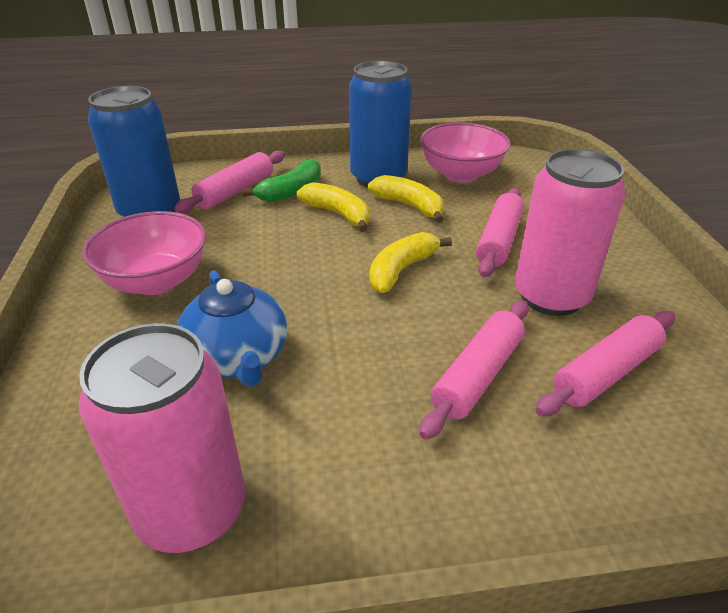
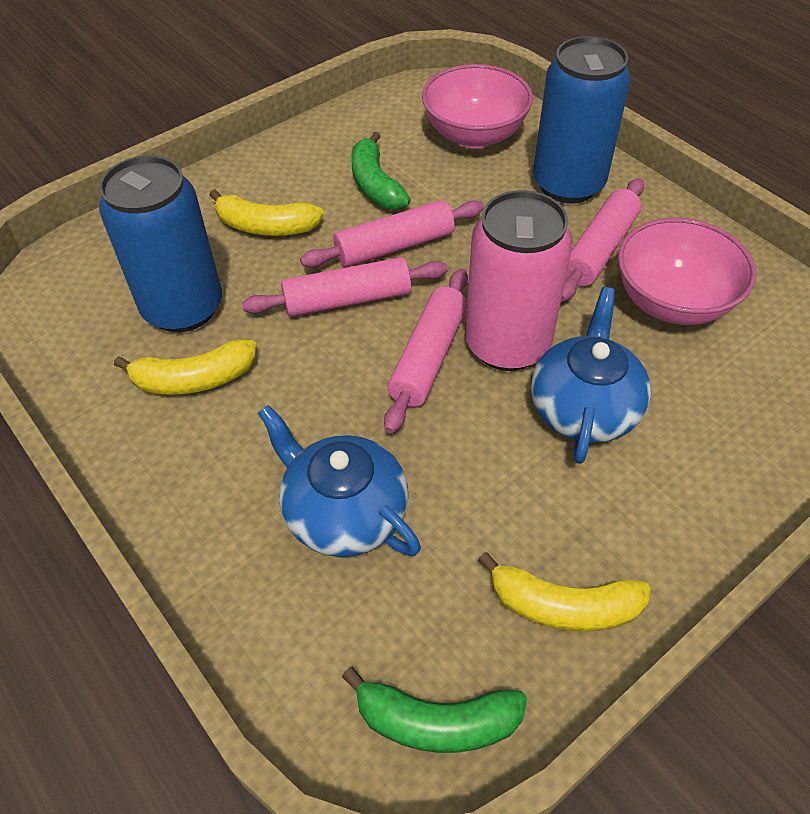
blue teapot: 1 -> 2
green banana: 1 -> 2
pink can: 2 -> 1

